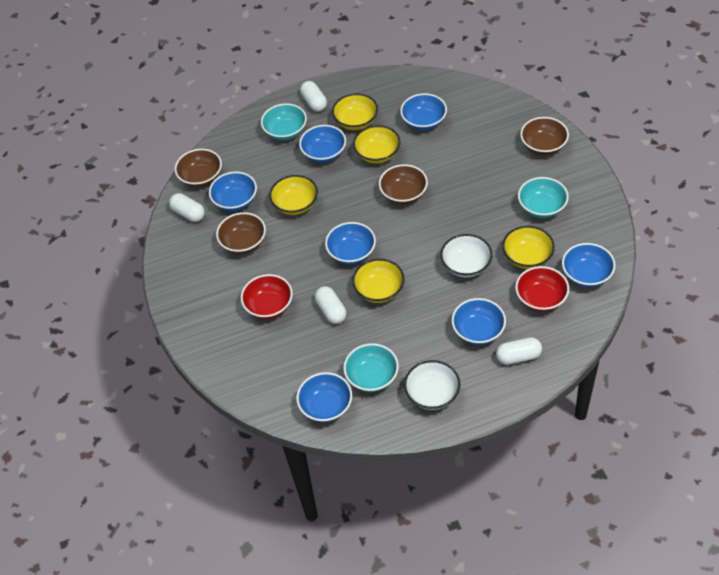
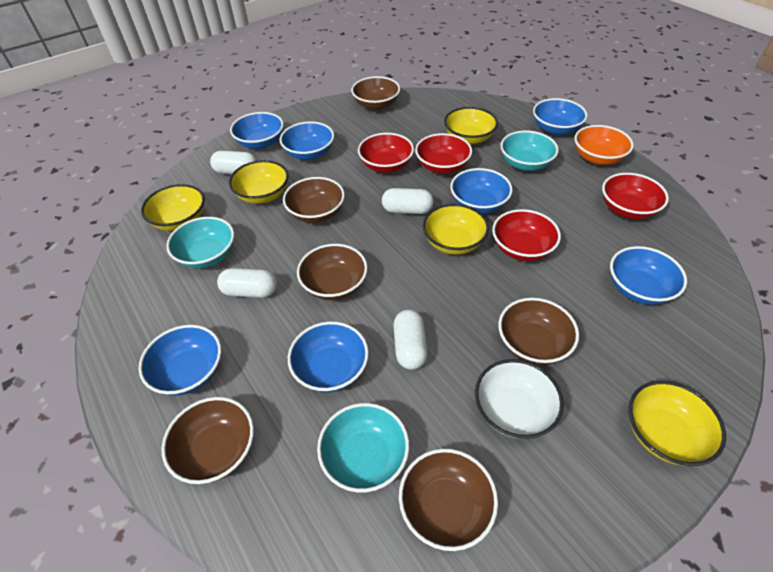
brown bowl: 4 -> 6
orange bowl: 0 -> 1
red bowl: 2 -> 4
white bowl: 2 -> 1

